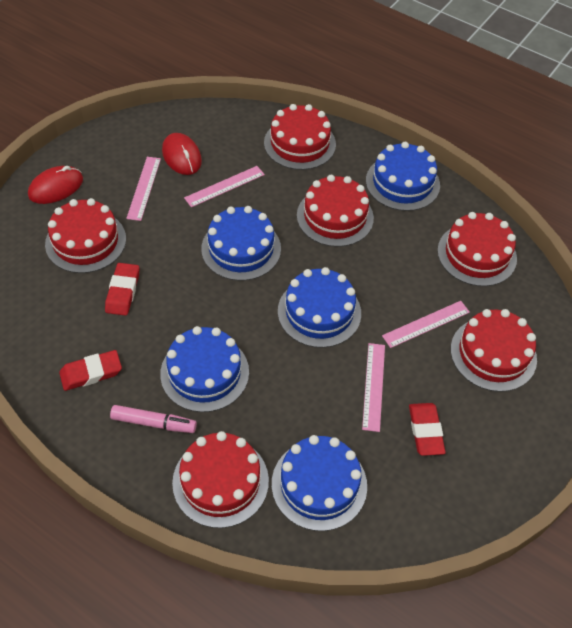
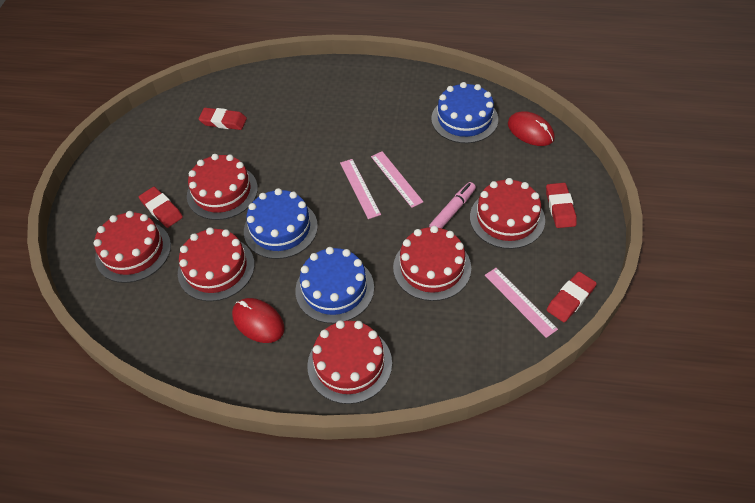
blue cake: 5 -> 3
pink ruler: 4 -> 3
red eraser: 3 -> 4

